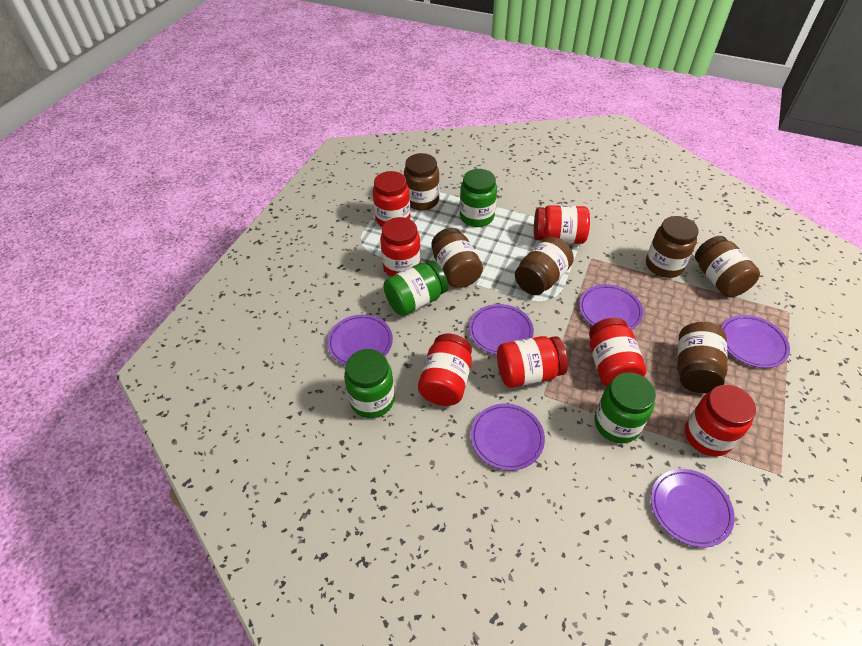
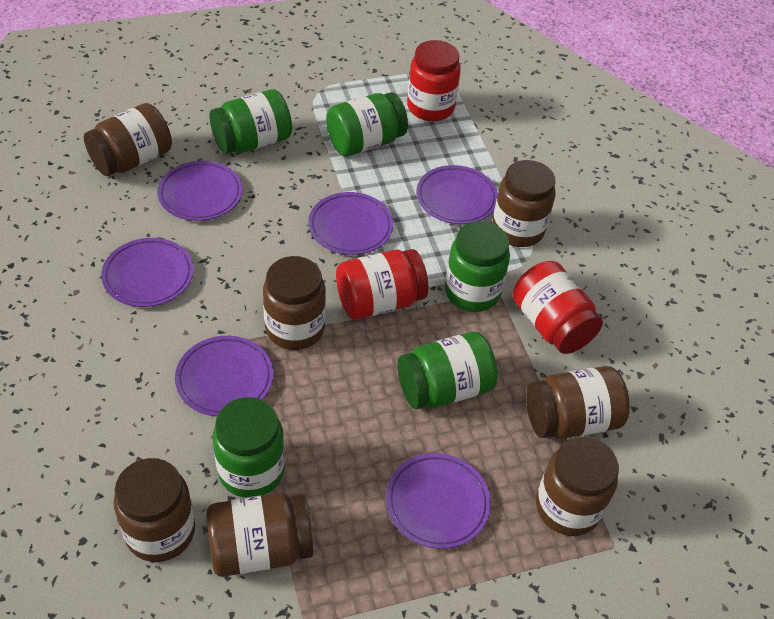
brown jar: 6 -> 7
green jar: 4 -> 5
red jar: 7 -> 3

